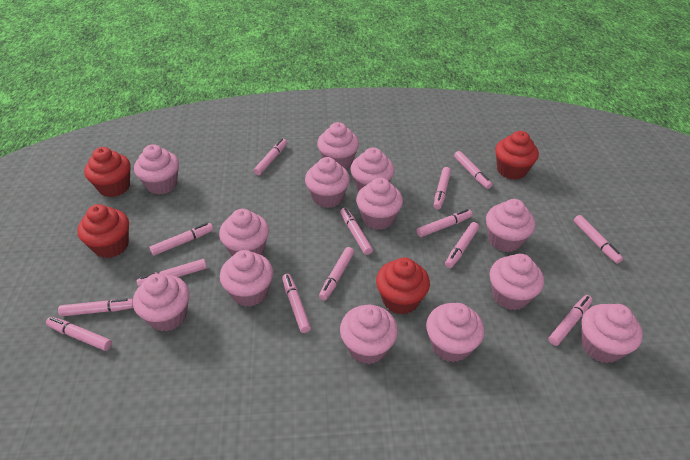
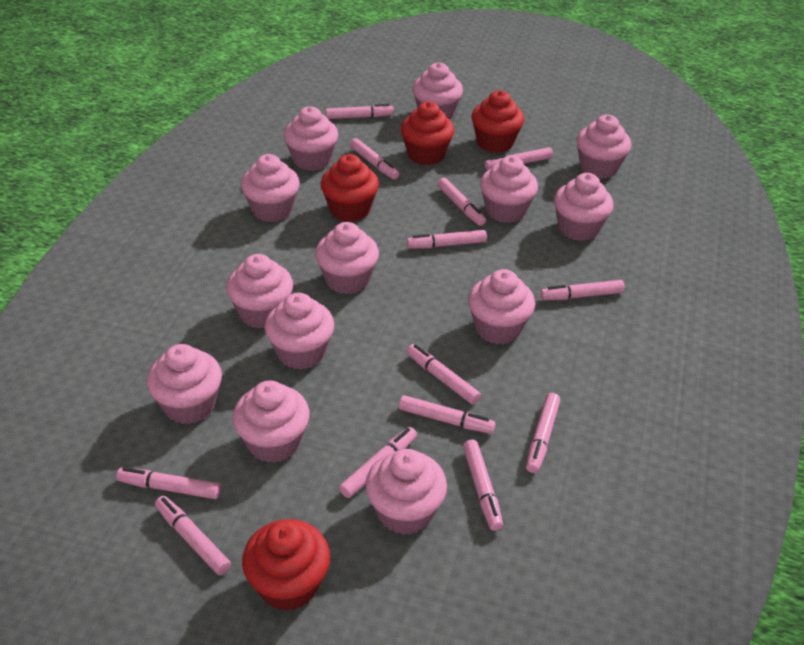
pink marker: 14 -> 13

